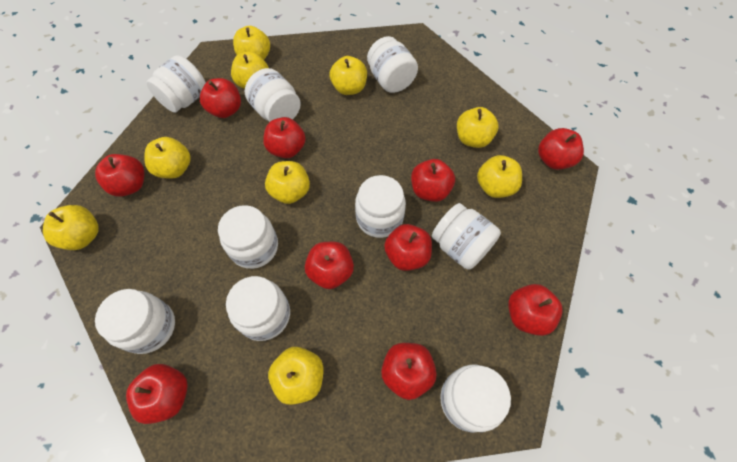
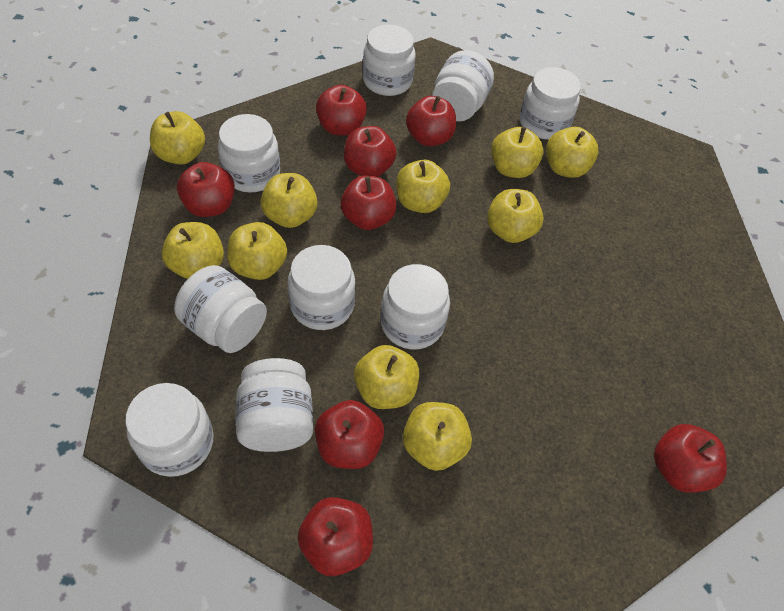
red apple: 10 -> 8
yellow apple: 9 -> 10

